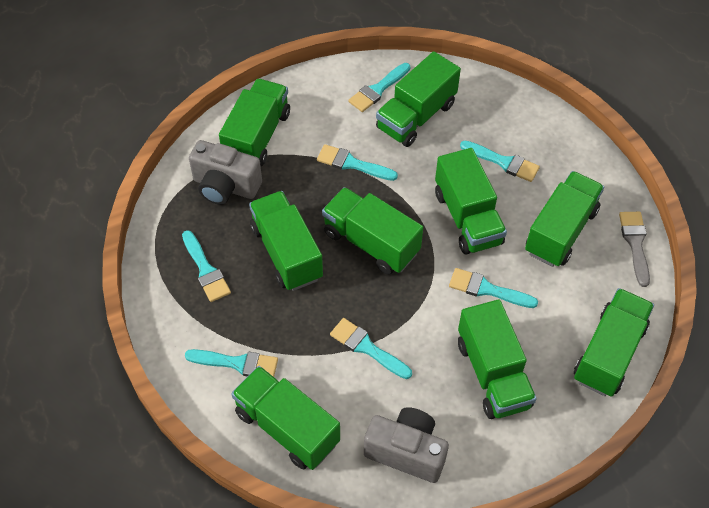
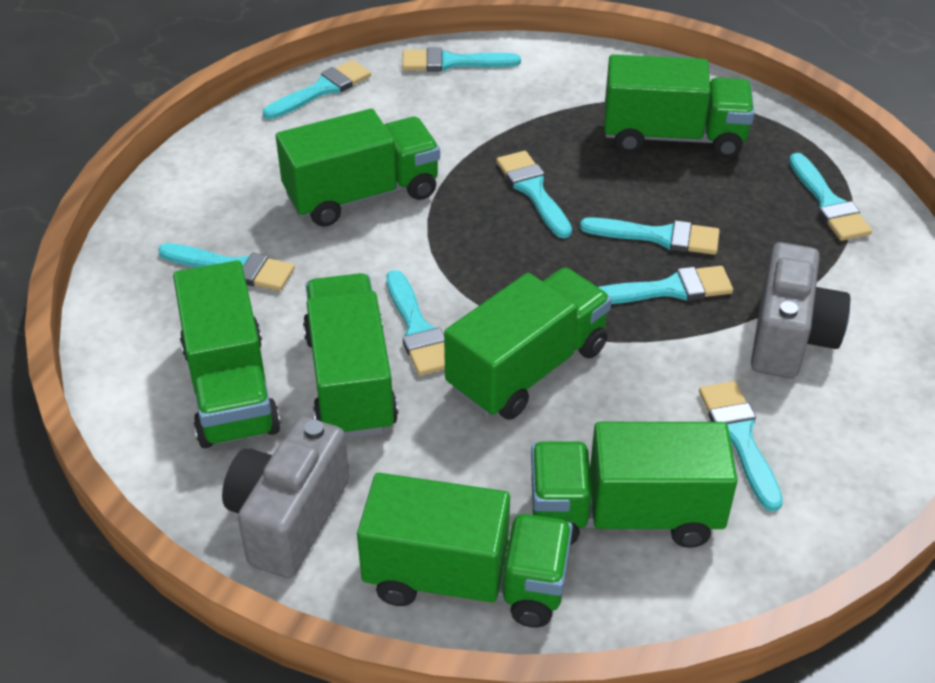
green truck: 9 -> 7
grey brush: 1 -> 0
turquoise brush: 7 -> 9

